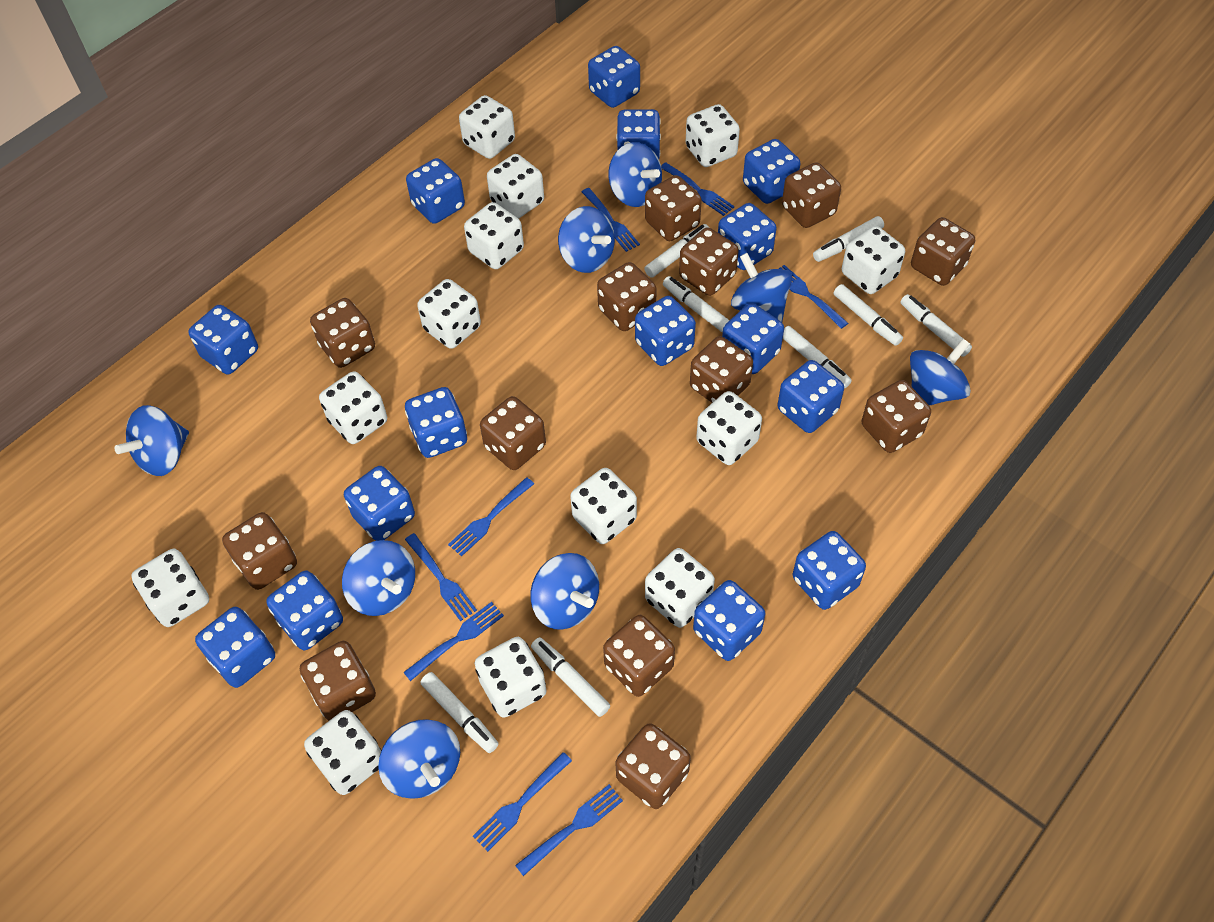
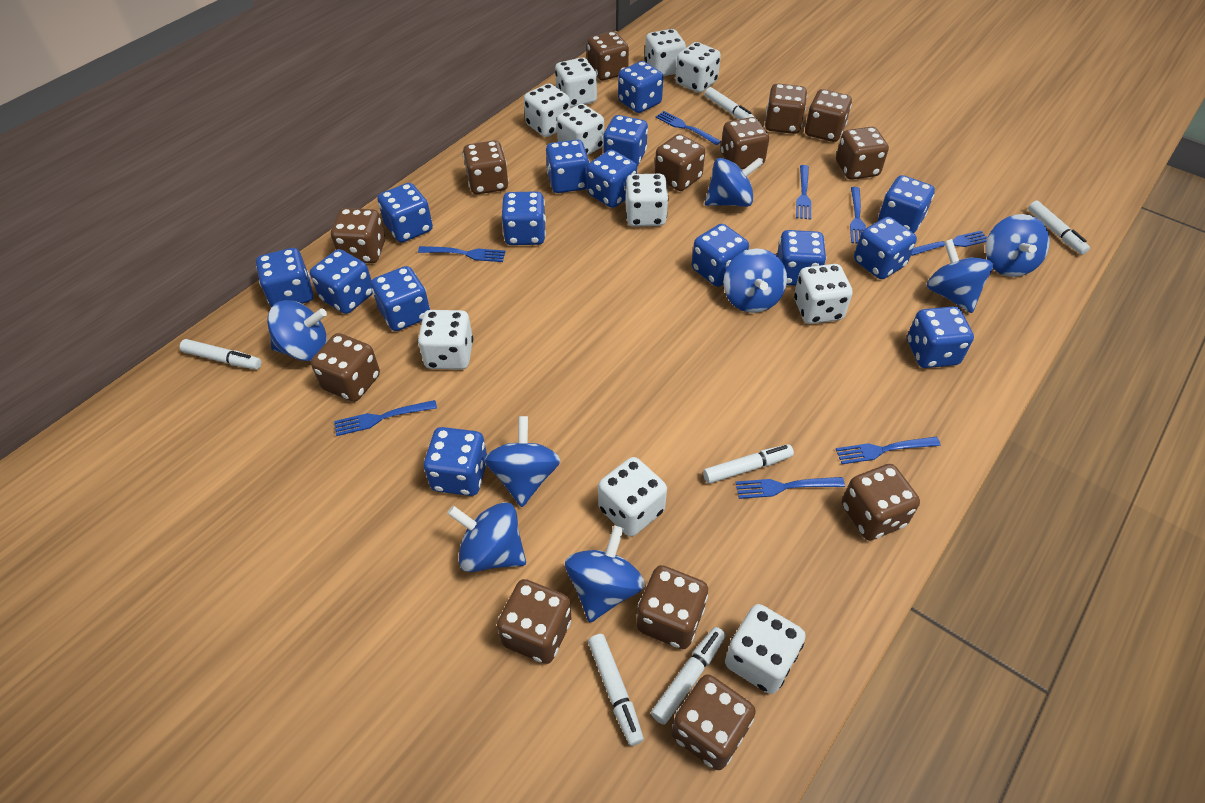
white dice: 13 -> 10
white marker: 8 -> 6

